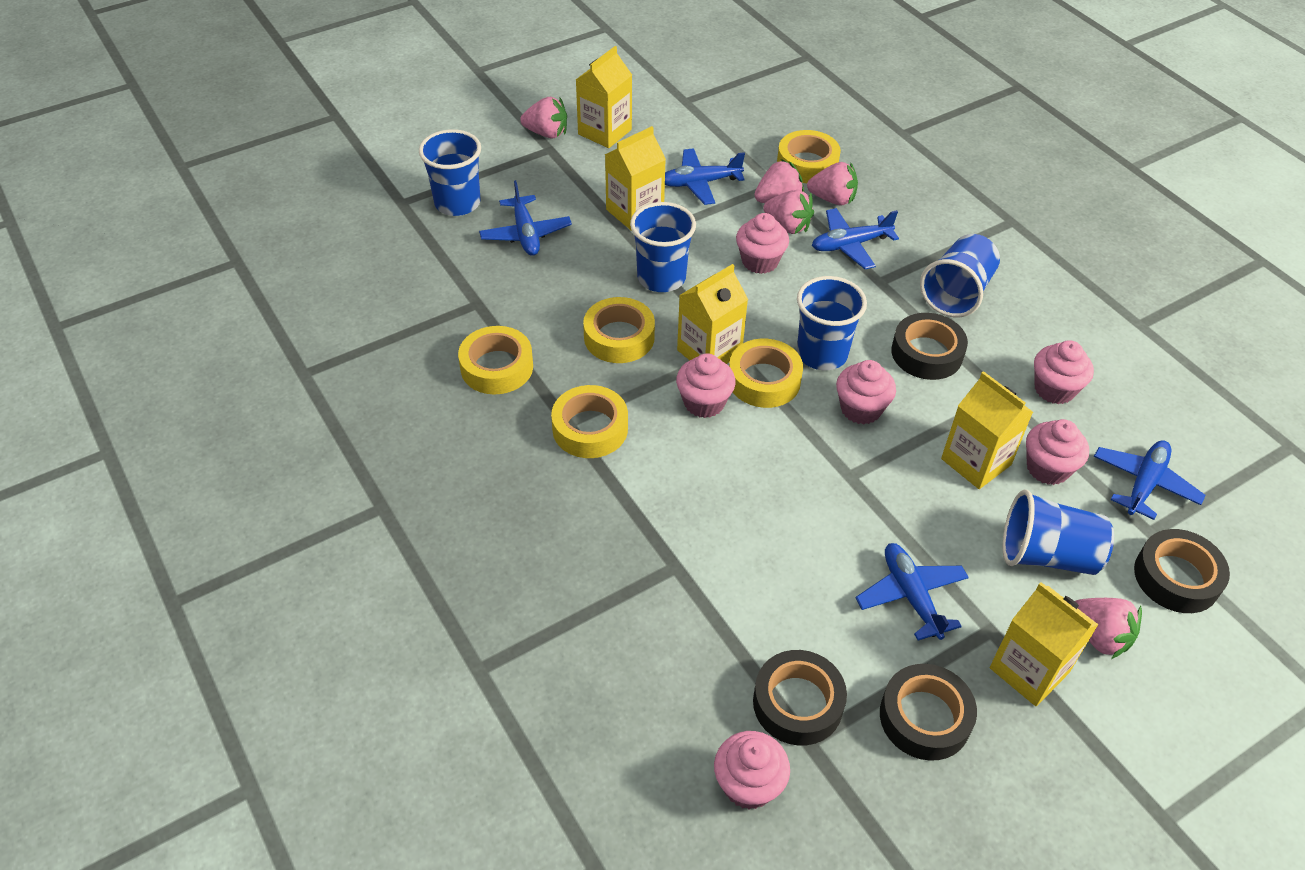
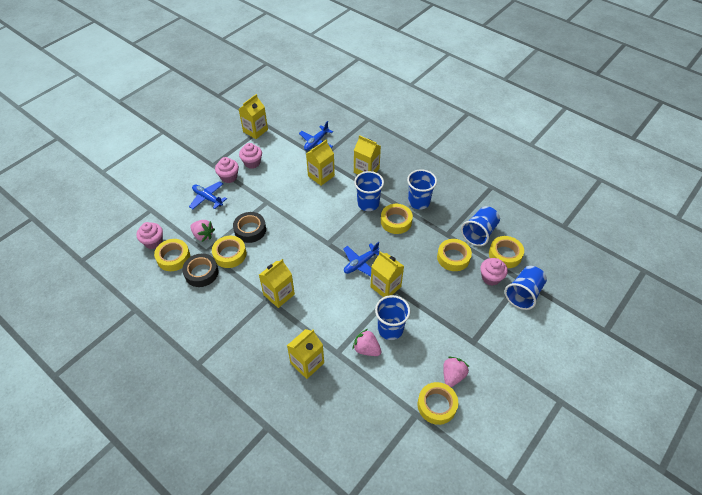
black tape: 4 -> 2
blue plane: 5 -> 3
pink cupcake: 6 -> 4
pink strawberry: 5 -> 3
yellow carton: 5 -> 6
yellow tape: 5 -> 6

